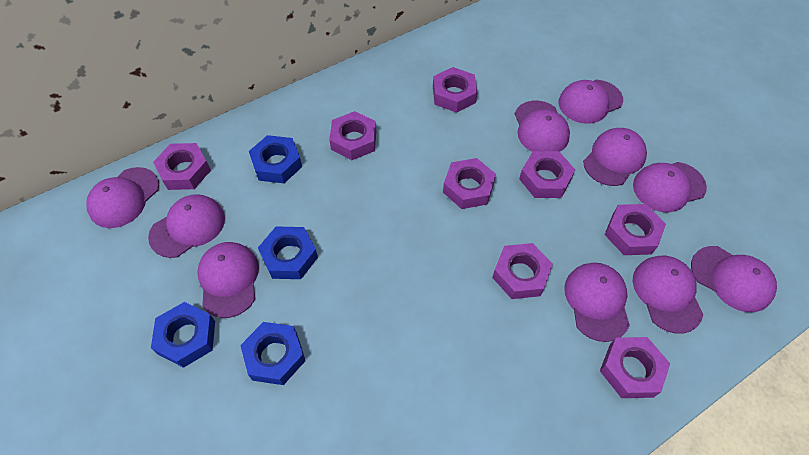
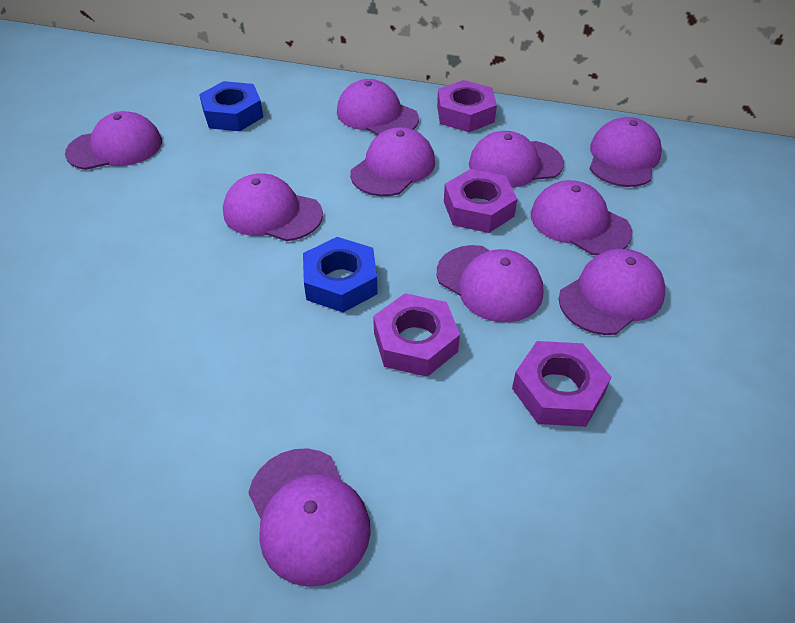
blue nut: 4 -> 2
purple nut: 8 -> 4

